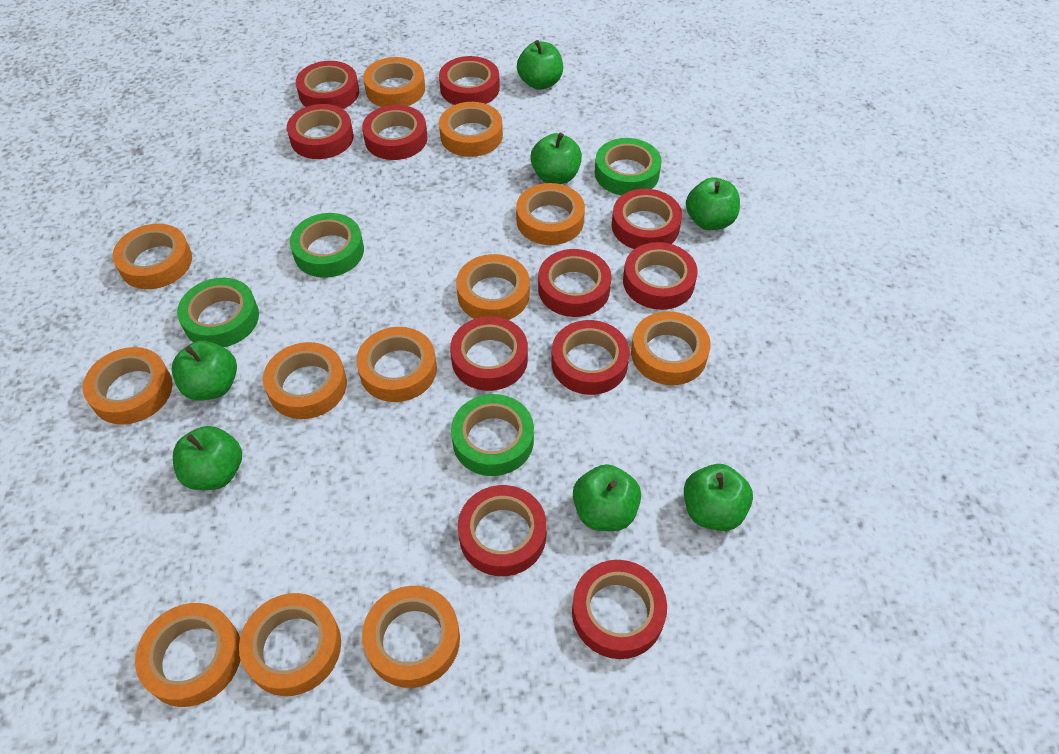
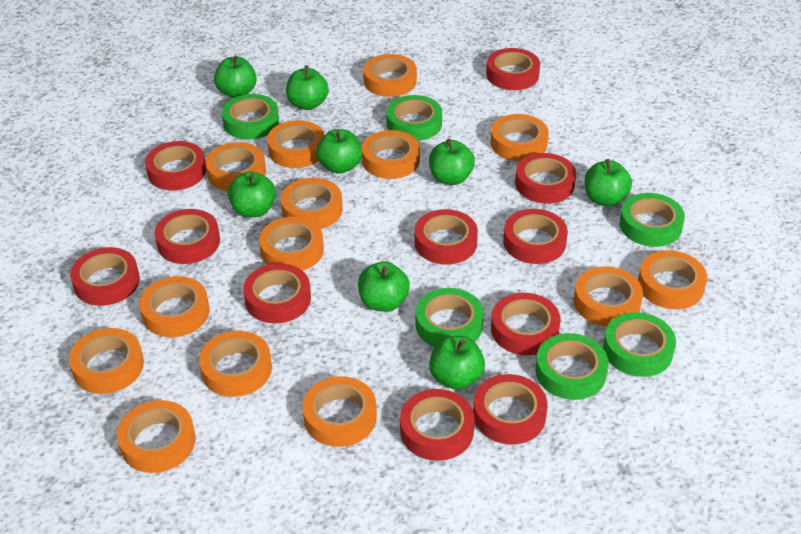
green apple: 7 -> 8
green tape: 4 -> 6
orange tape: 12 -> 14

